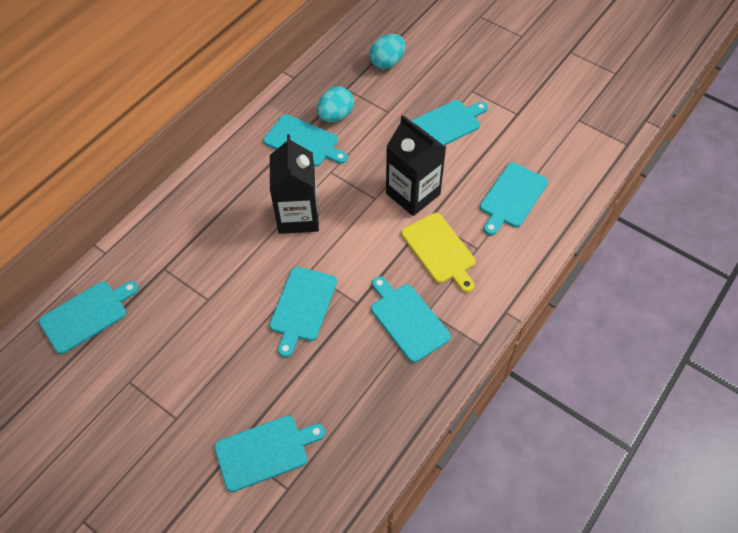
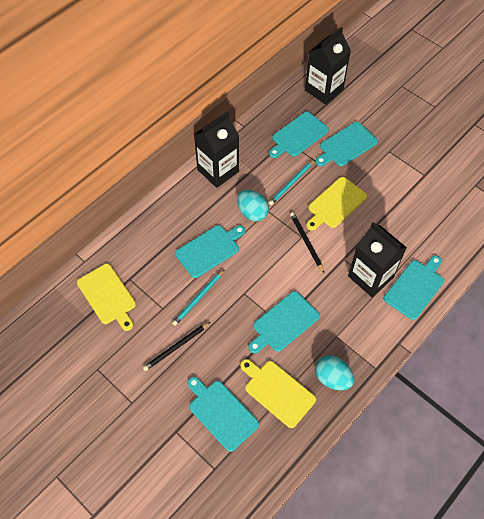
black carton: 2 -> 3
black pencil: 0 -> 2
turquoise cutting board: 7 -> 6
turquoise pencil: 0 -> 2
yellow cutting board: 1 -> 3

